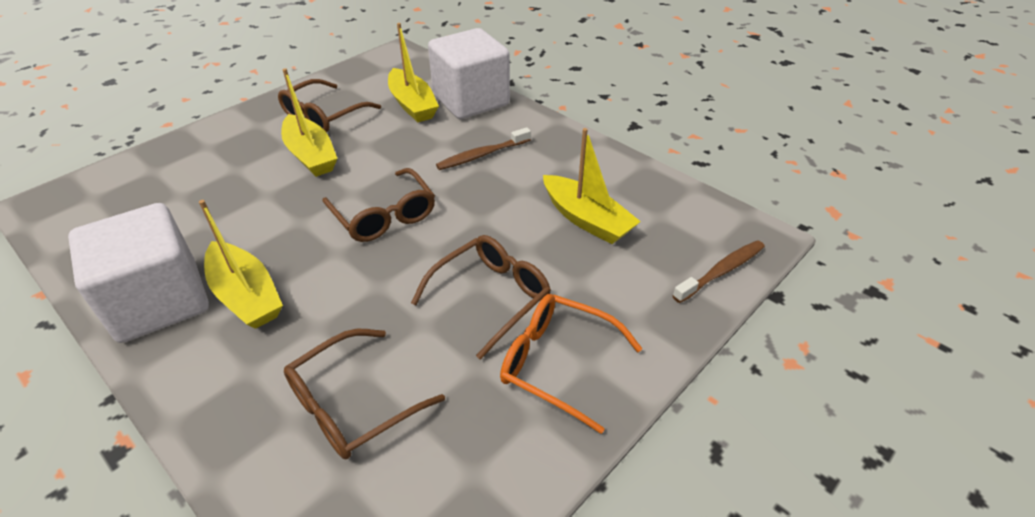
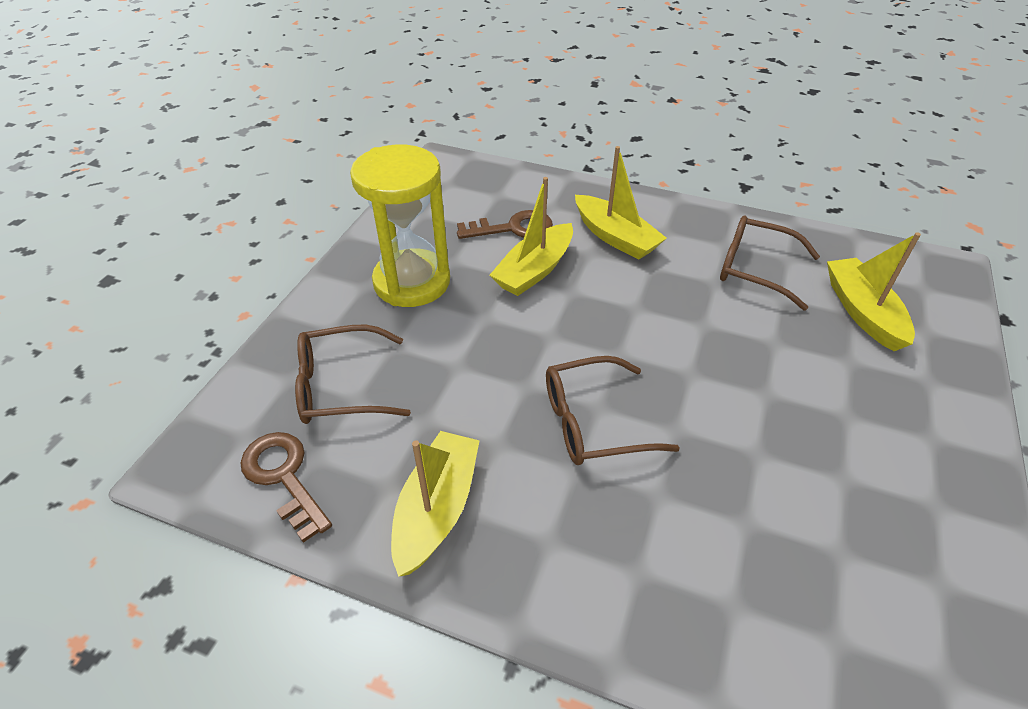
brown glasses: 4 -> 3
brown key: 0 -> 2
brown toothbrush: 2 -> 0
orange glasses: 1 -> 0
white cube: 2 -> 0
yellow hourglass: 0 -> 1

